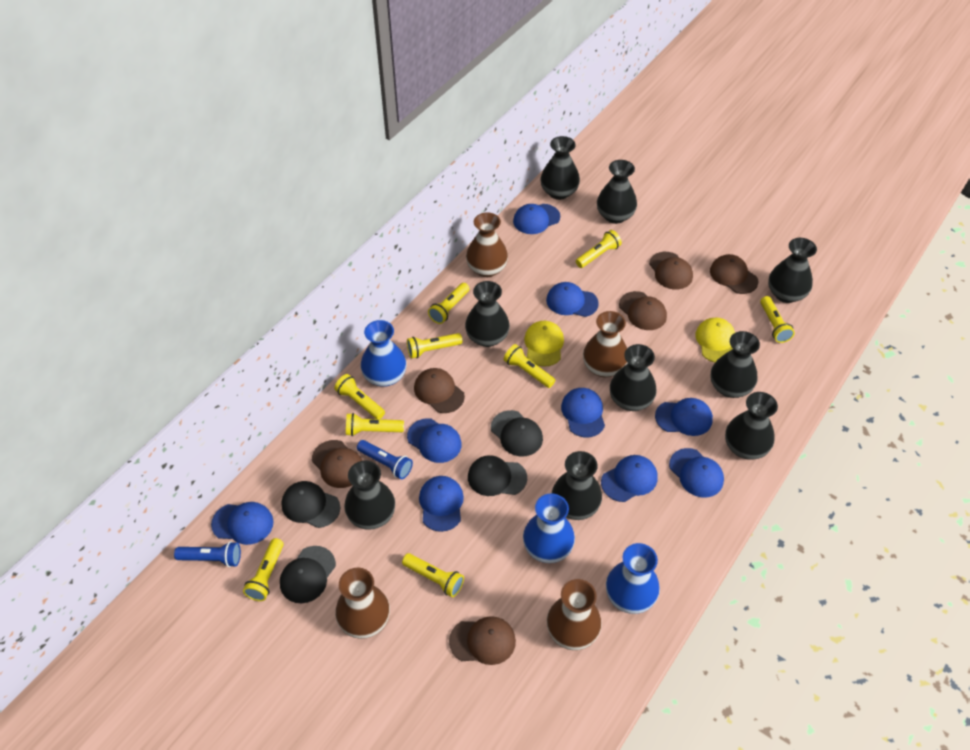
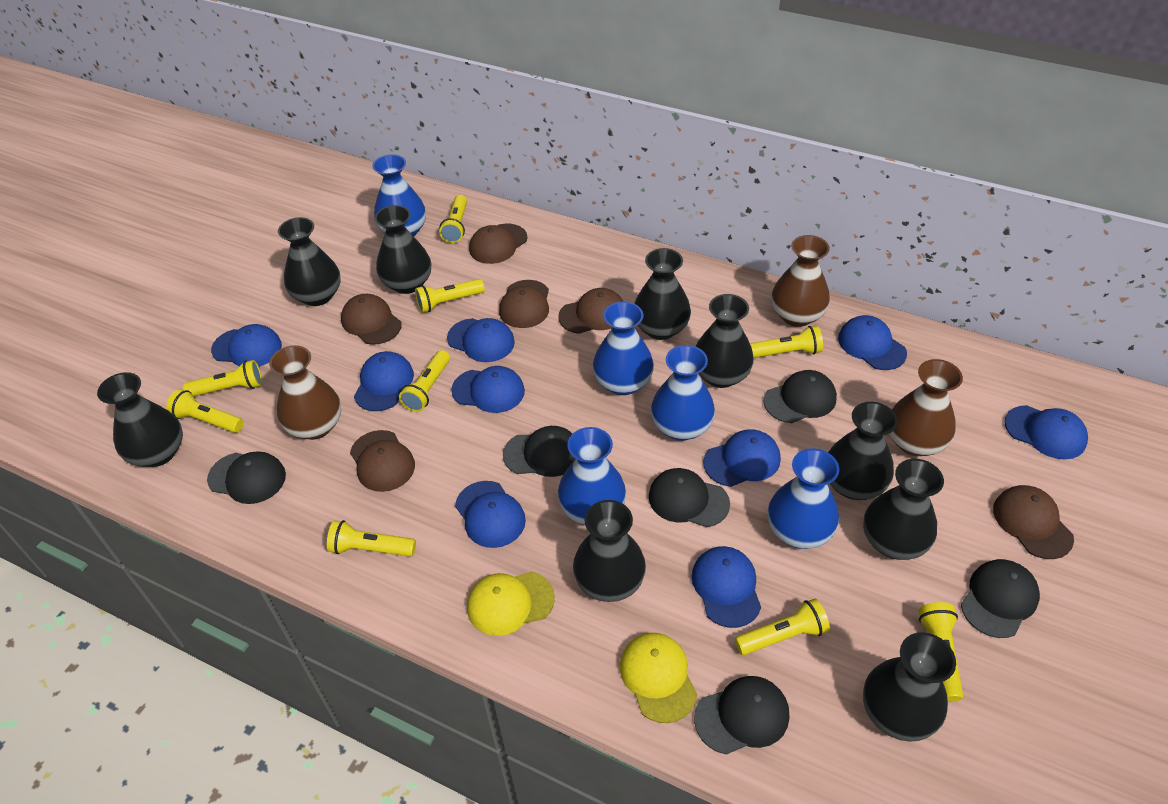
black cap: 4 -> 6
blue flashlight: 2 -> 0
blue vase: 3 -> 5
brown vase: 4 -> 3

